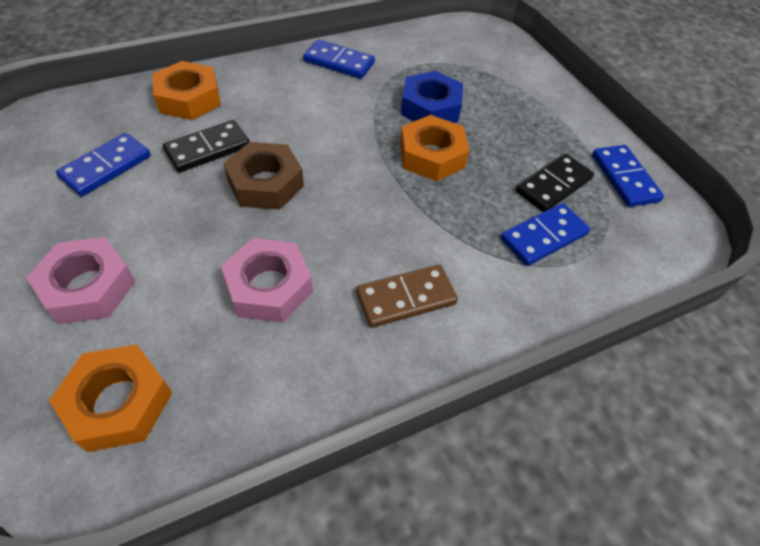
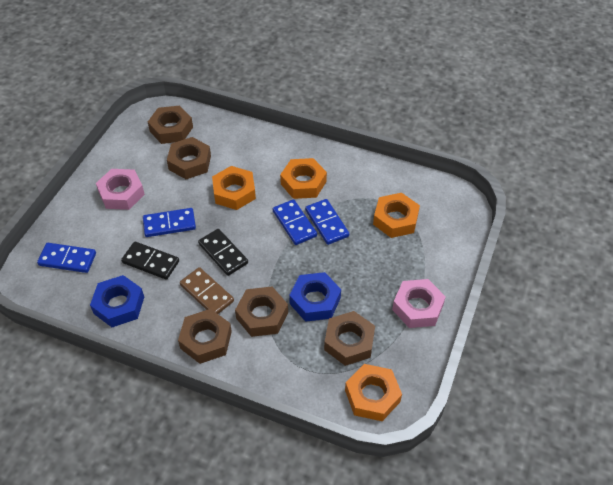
blue nut: 1 -> 2
brown nut: 1 -> 5
orange nut: 3 -> 4

